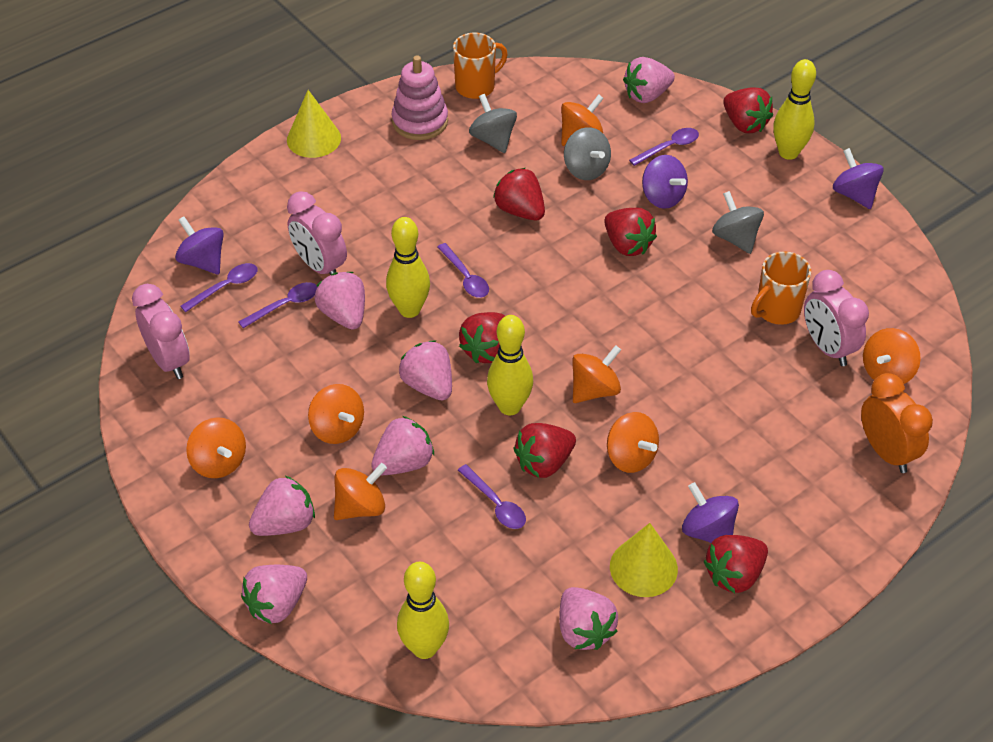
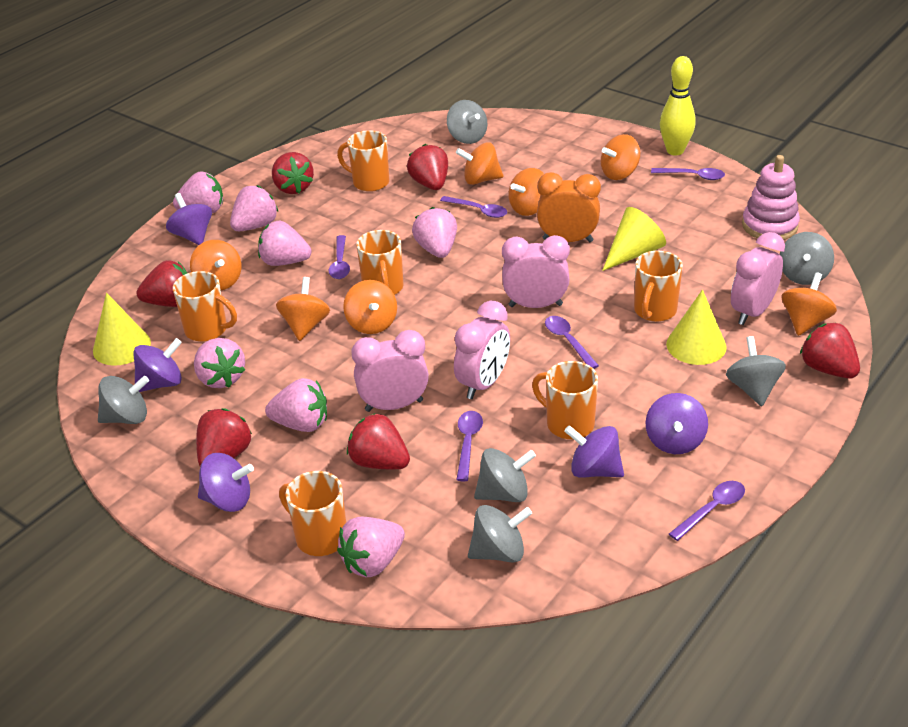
grey spinning top: 3 -> 6
orange mug: 2 -> 6
pink clock: 3 -> 4
purple spinning top: 4 -> 5
purple spoon: 5 -> 6
yellow bowling pin: 4 -> 1
yellow cone: 2 -> 3

